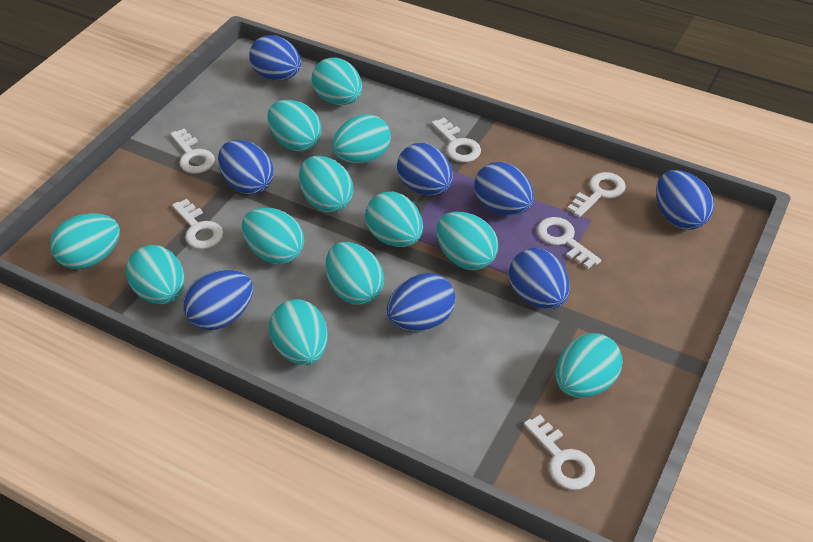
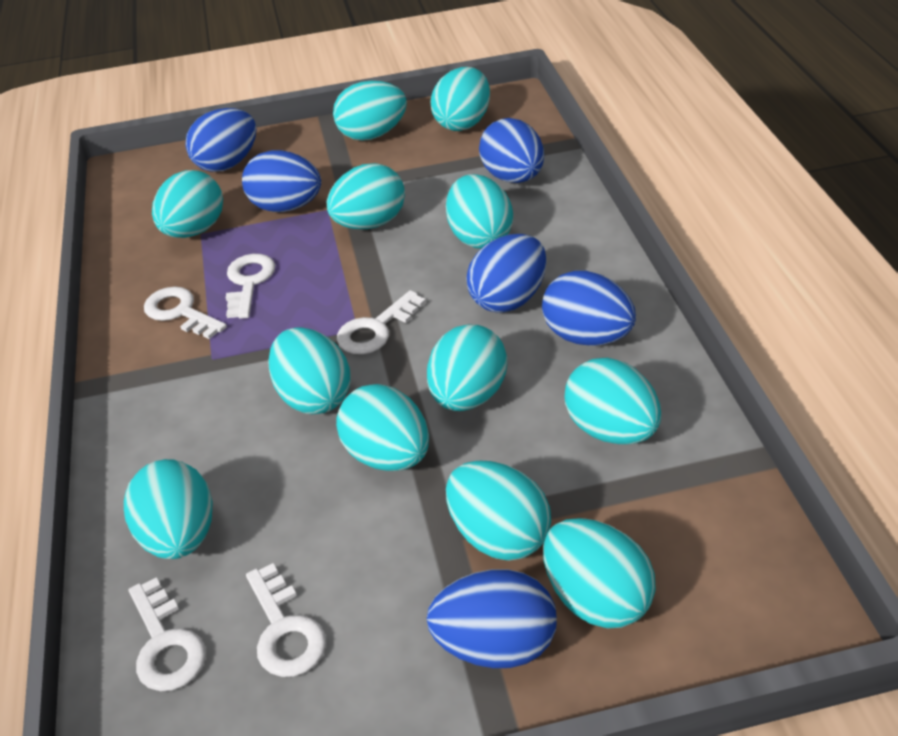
blue egg: 8 -> 6
white key: 6 -> 5

